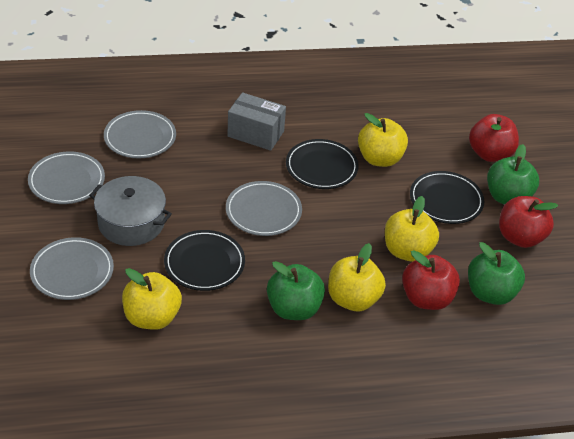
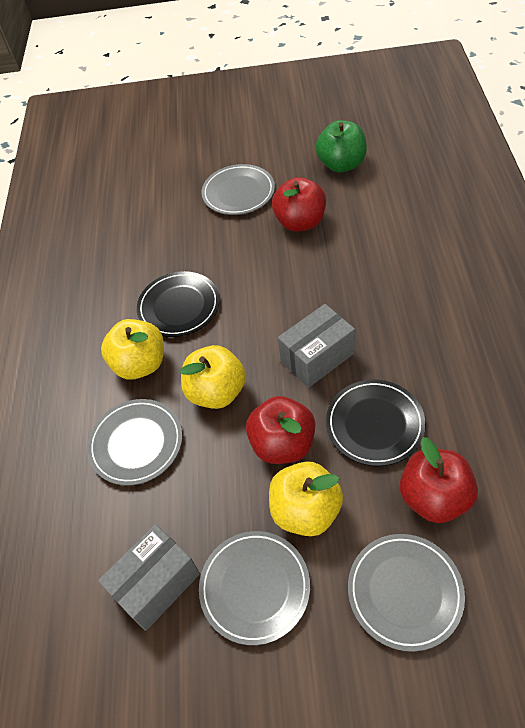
black plate: 3 -> 2
green apple: 3 -> 1
grey box: 1 -> 2
grey pot: 1 -> 0
yellow apple: 4 -> 3

